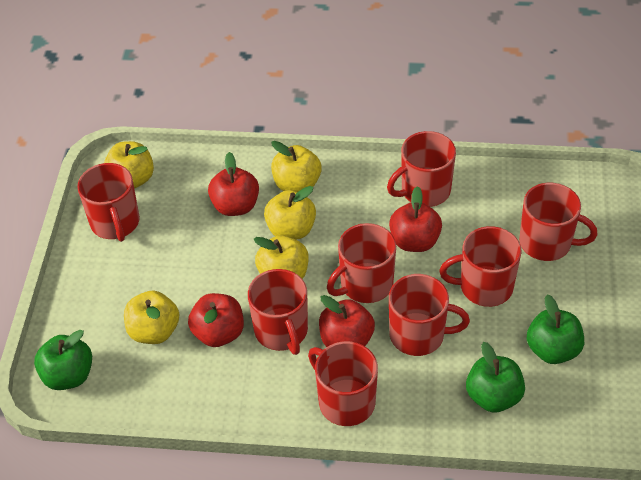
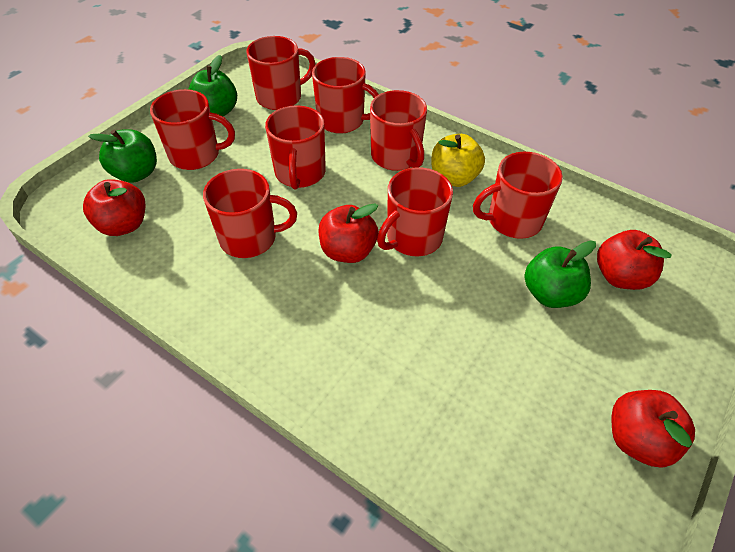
yellow apple: 5 -> 1

